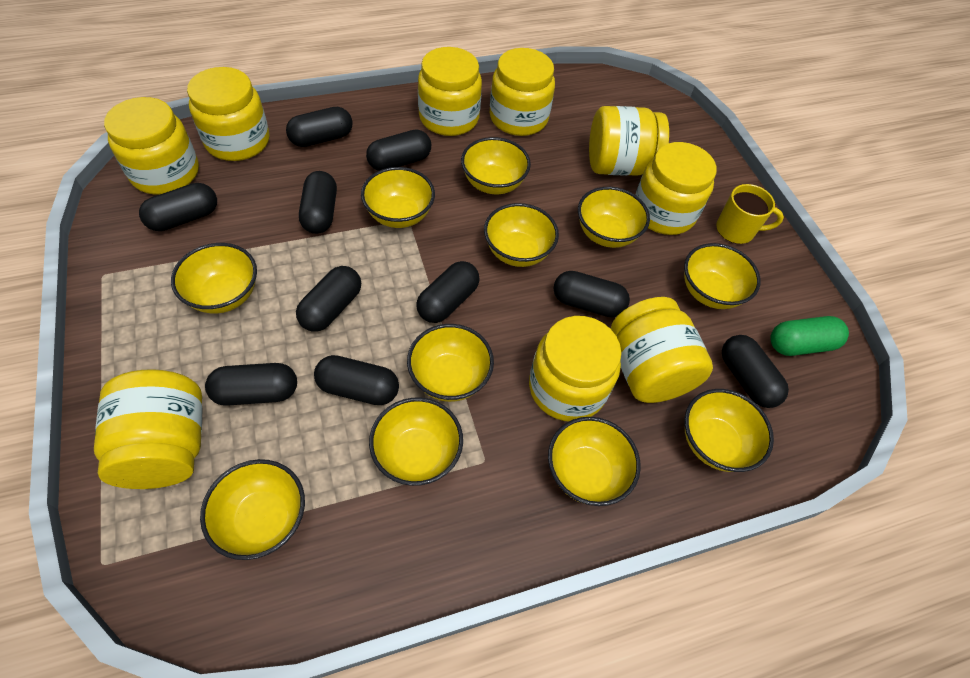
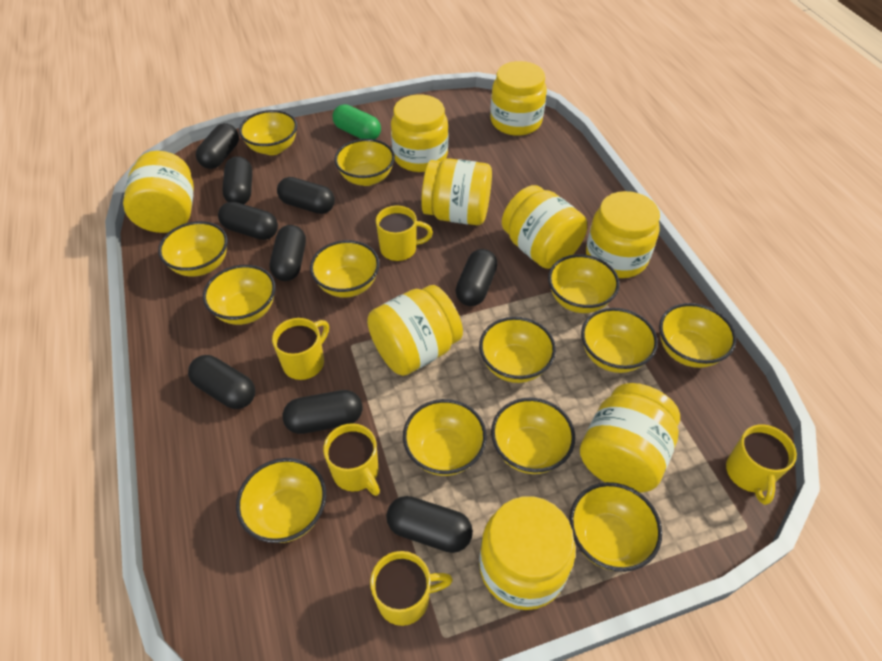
black capsule: 10 -> 9
yellow bowl: 11 -> 13
yellow mug: 1 -> 5

